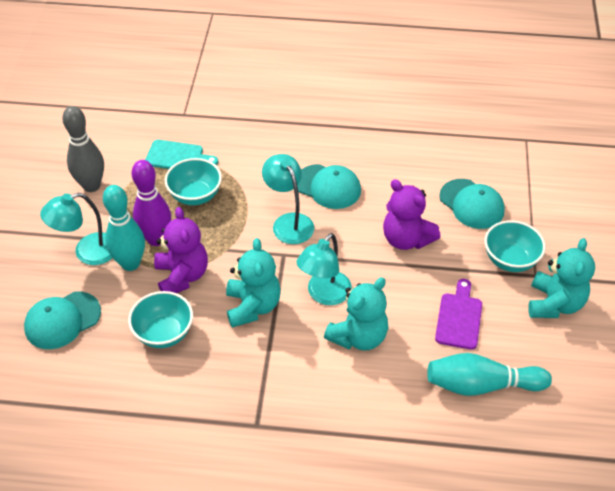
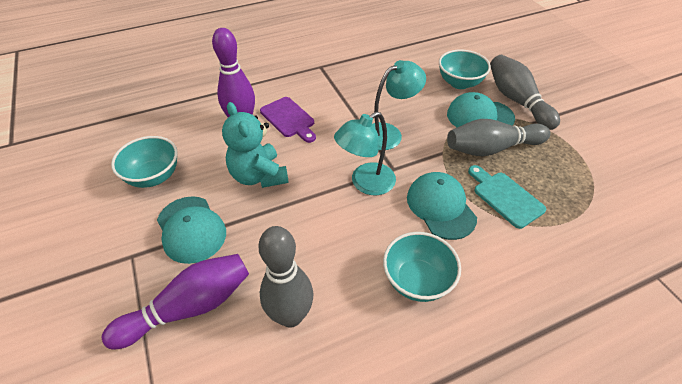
grey bowling pin: 1 -> 3
purple bowling pin: 1 -> 2
purple teddy bear: 2 -> 0
turquoise bowling pin: 2 -> 0
turquoise lamp: 3 -> 2
turquoise teddy bear: 3 -> 1

